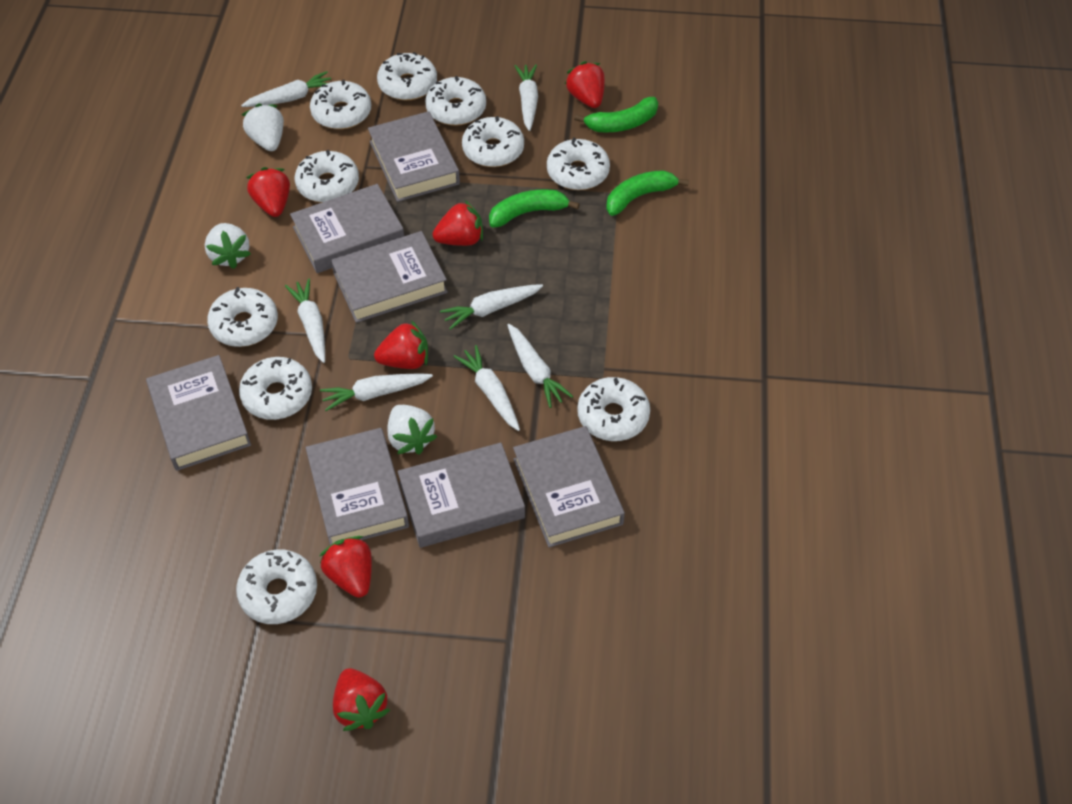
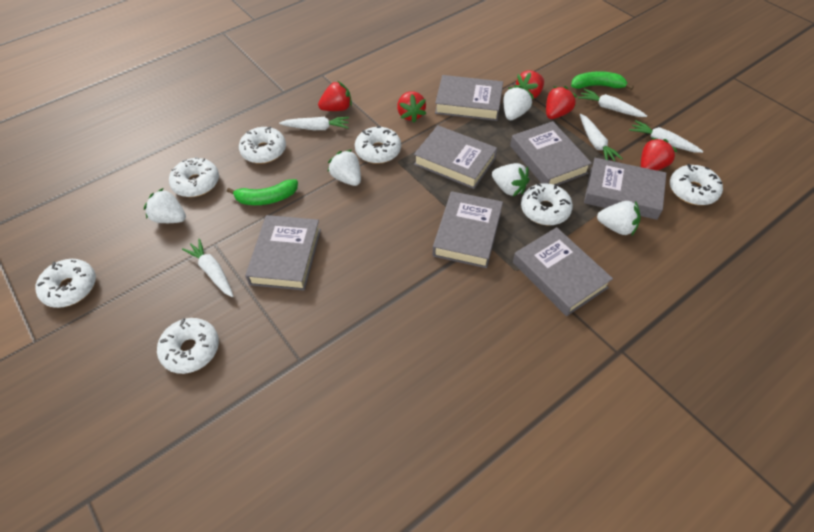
green banana: 3 -> 2
red strawberry: 6 -> 5
white carrot: 7 -> 5
white donut: 10 -> 7
white strawberry: 3 -> 5

